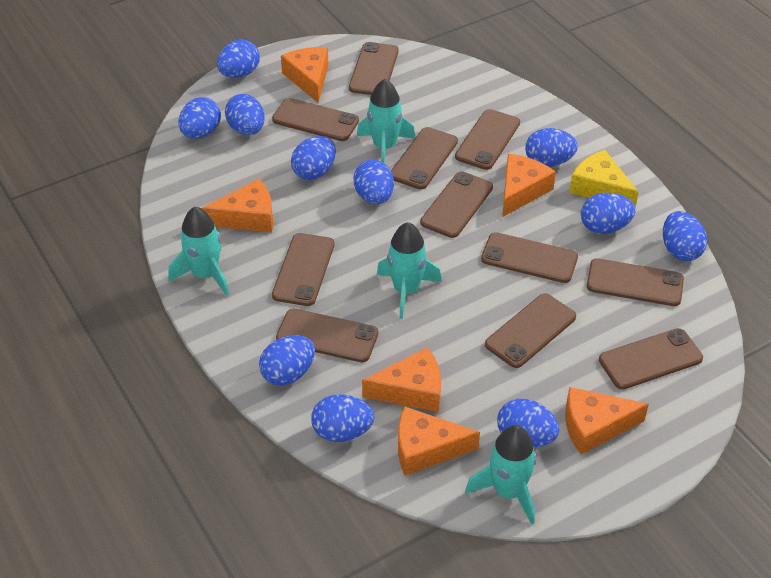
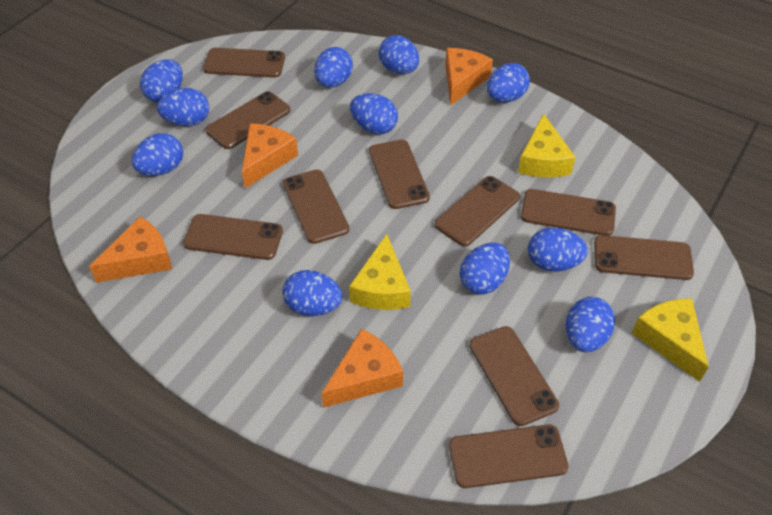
brown phone: 11 -> 10
orange cheese: 6 -> 4
turquoise rocket: 4 -> 0
yellow cheese: 1 -> 3

